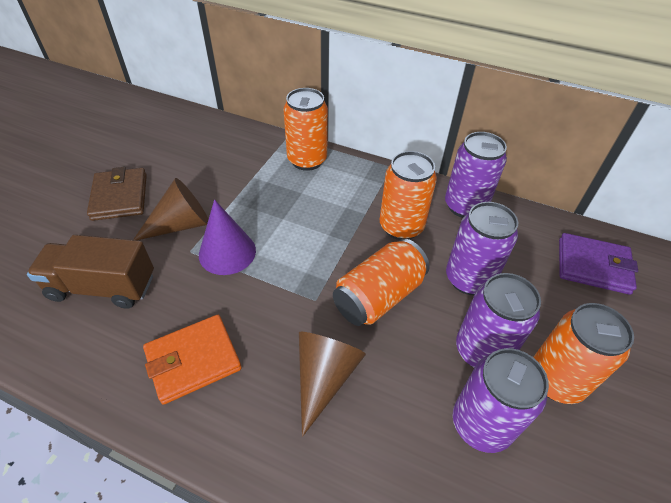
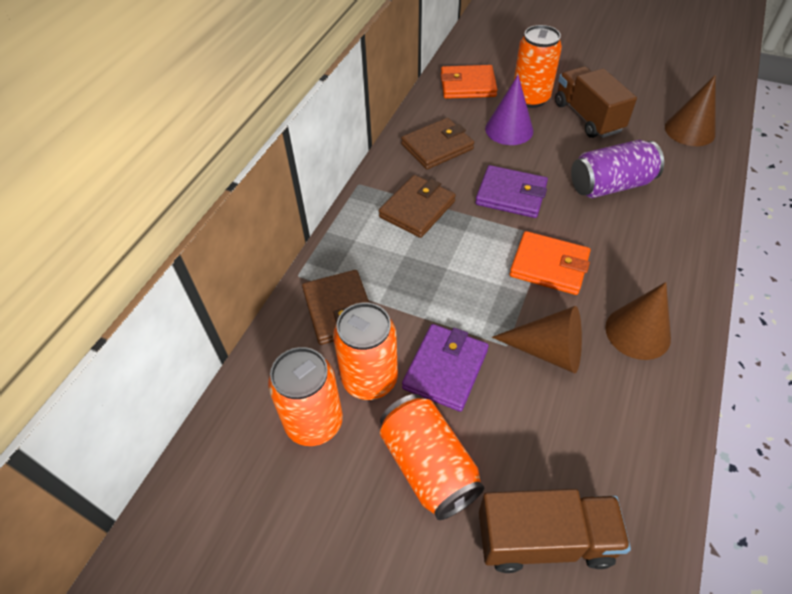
brown cone: 2 -> 3
brown truck: 1 -> 2
brown wallet: 1 -> 3
orange wallet: 1 -> 2
purple can: 4 -> 1
purple wallet: 1 -> 2

